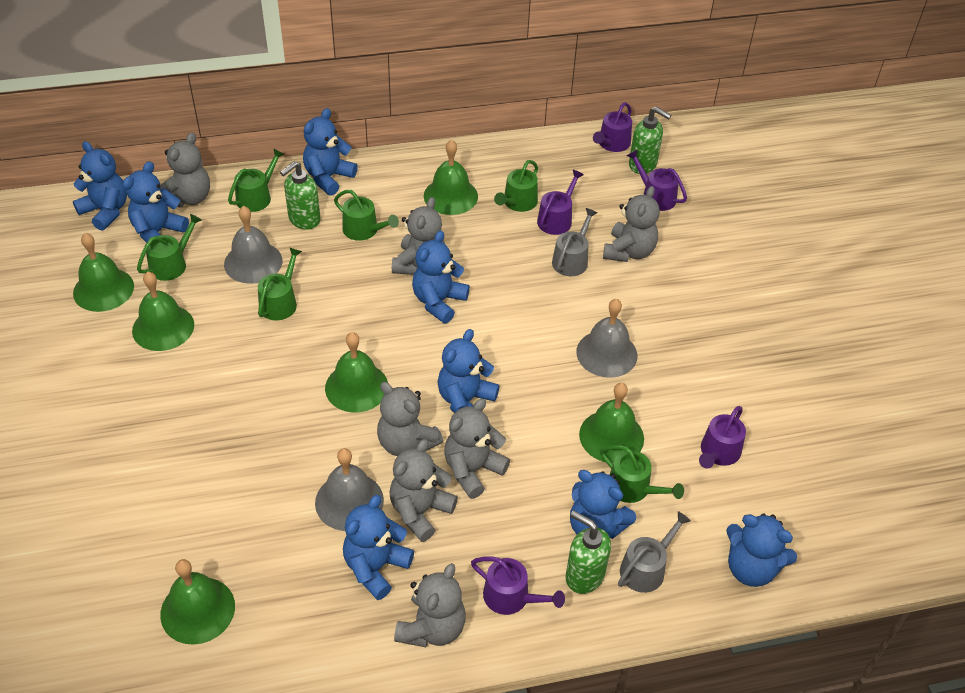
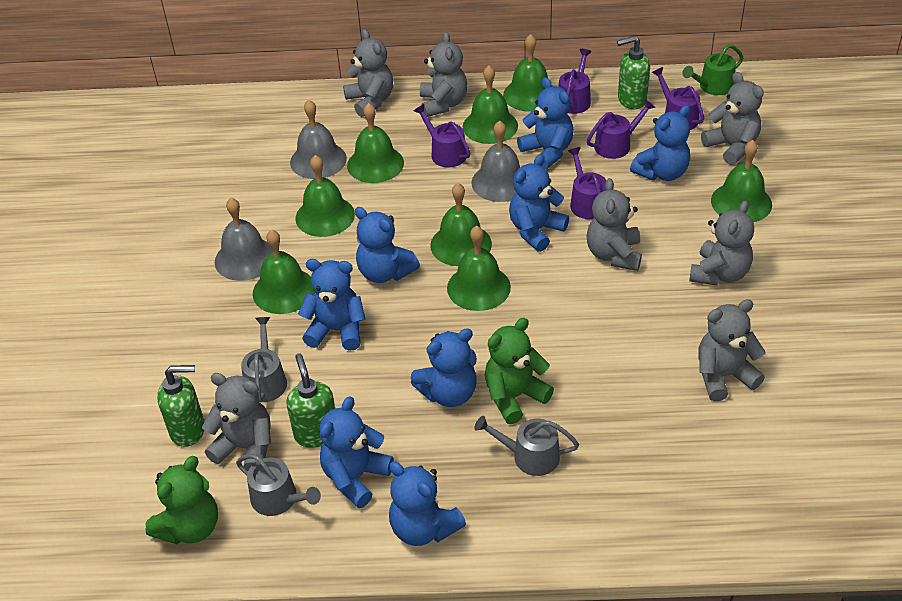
green bell: 6 -> 8
green teddy bear: 0 -> 2
green watering can: 6 -> 1
grey watering can: 2 -> 3

